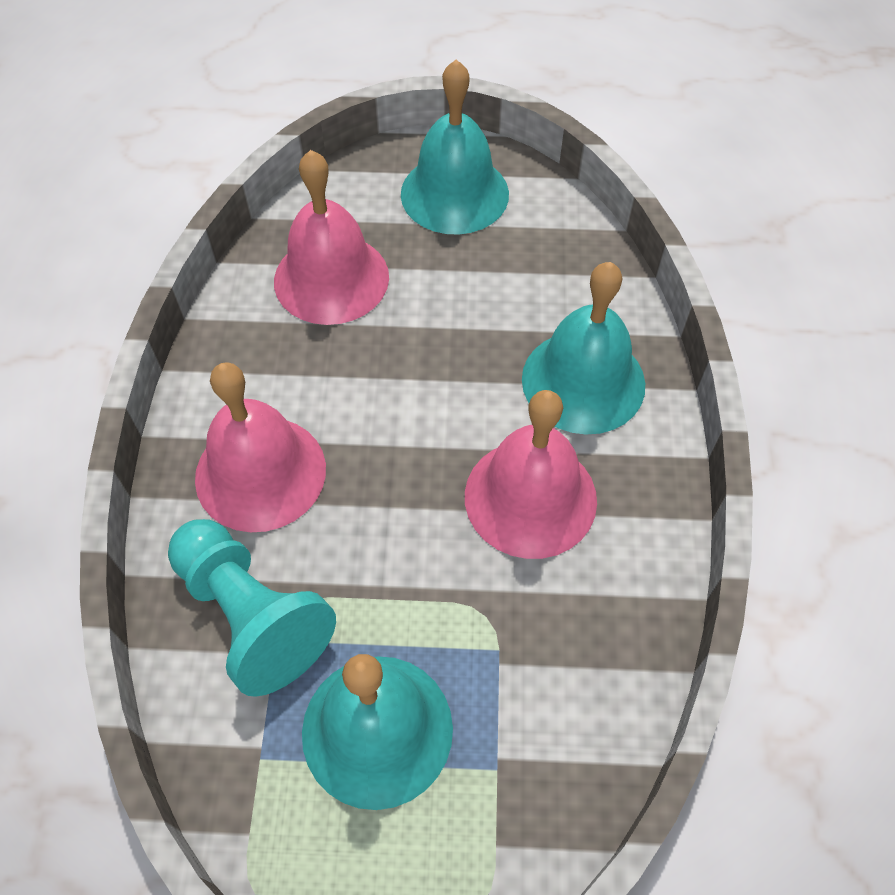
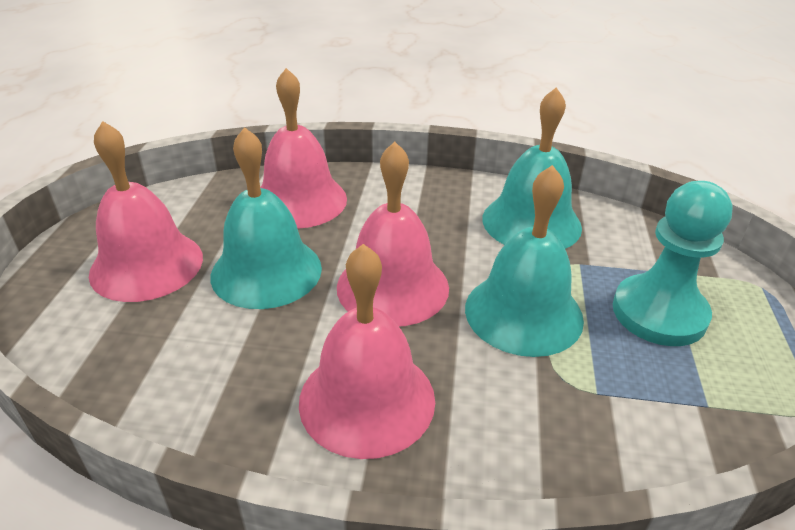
pink bell: 3 -> 4

